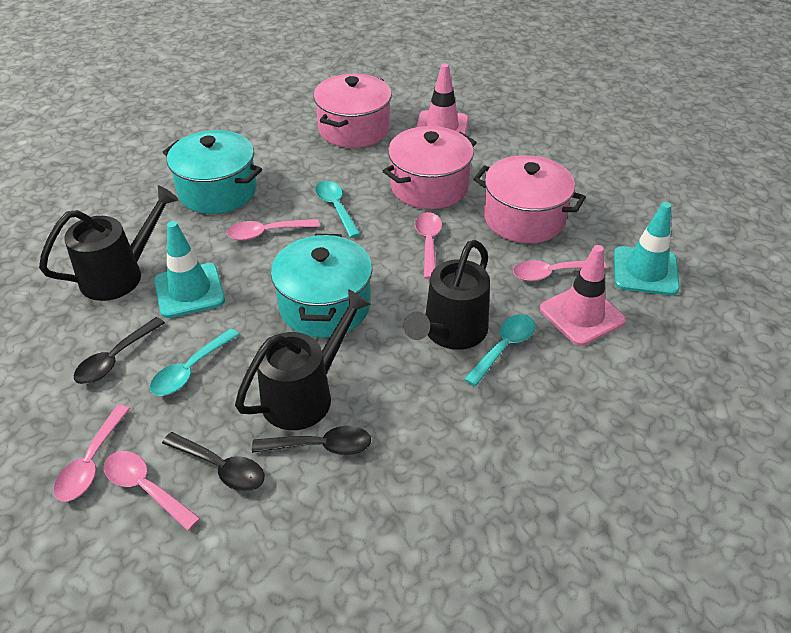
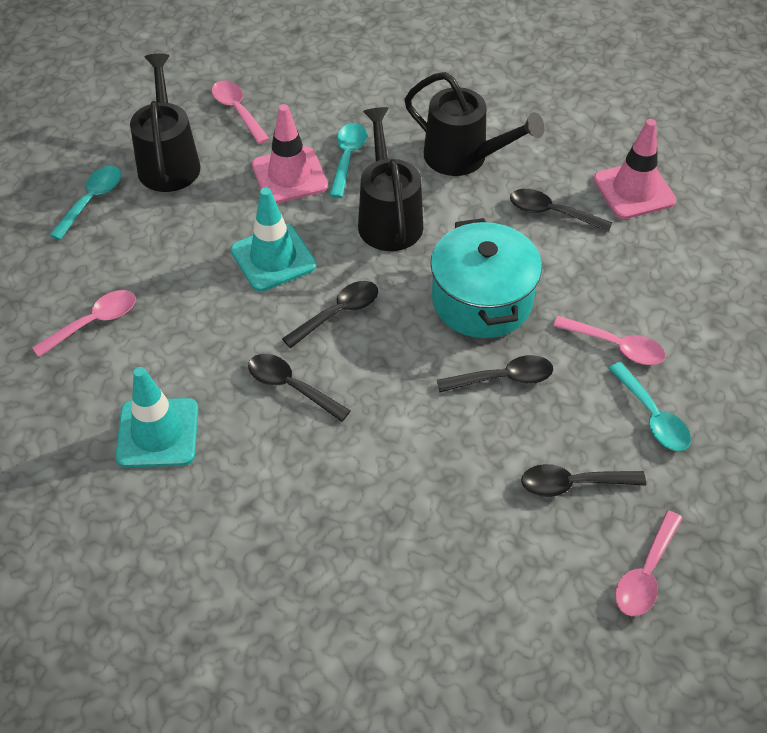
black spoon: 3 -> 5
pink pot: 3 -> 0
pink spoon: 5 -> 4
turquoise pot: 2 -> 1

